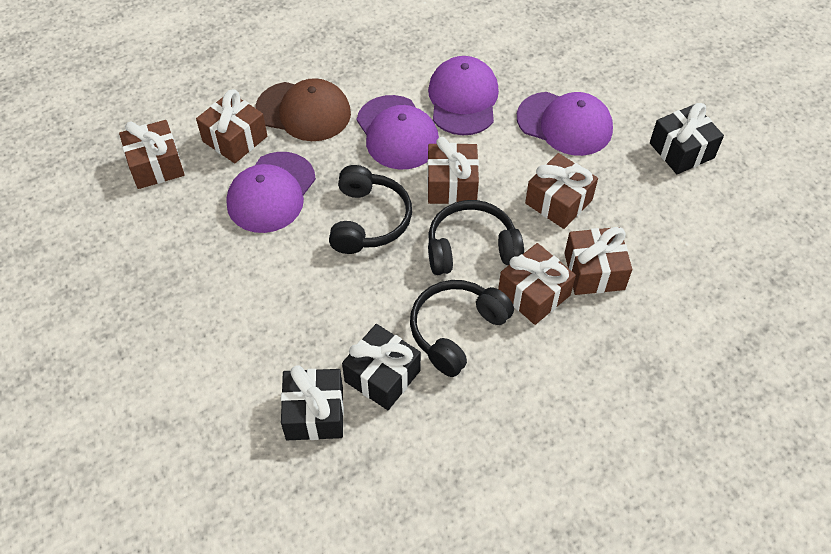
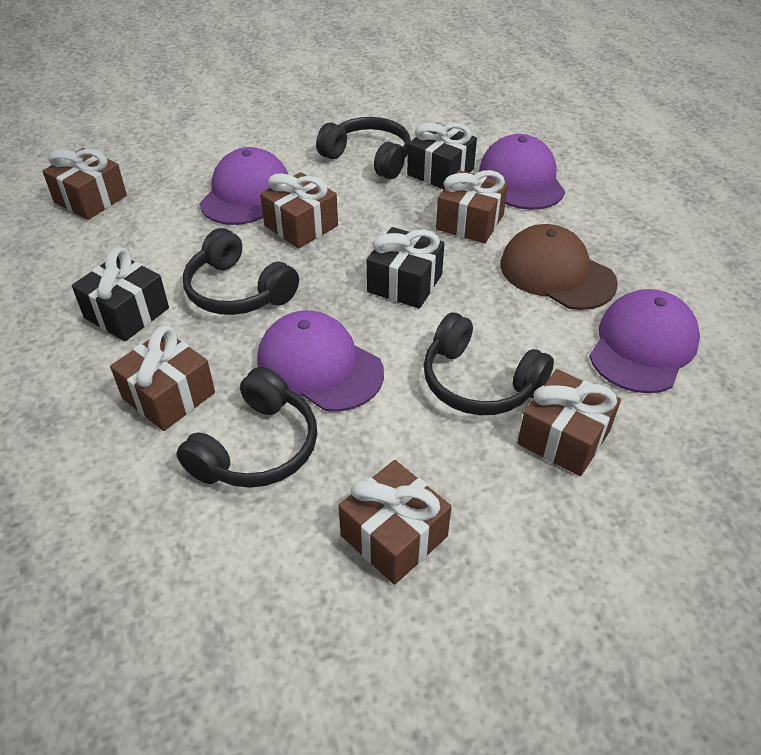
black headphones: 3 -> 4

